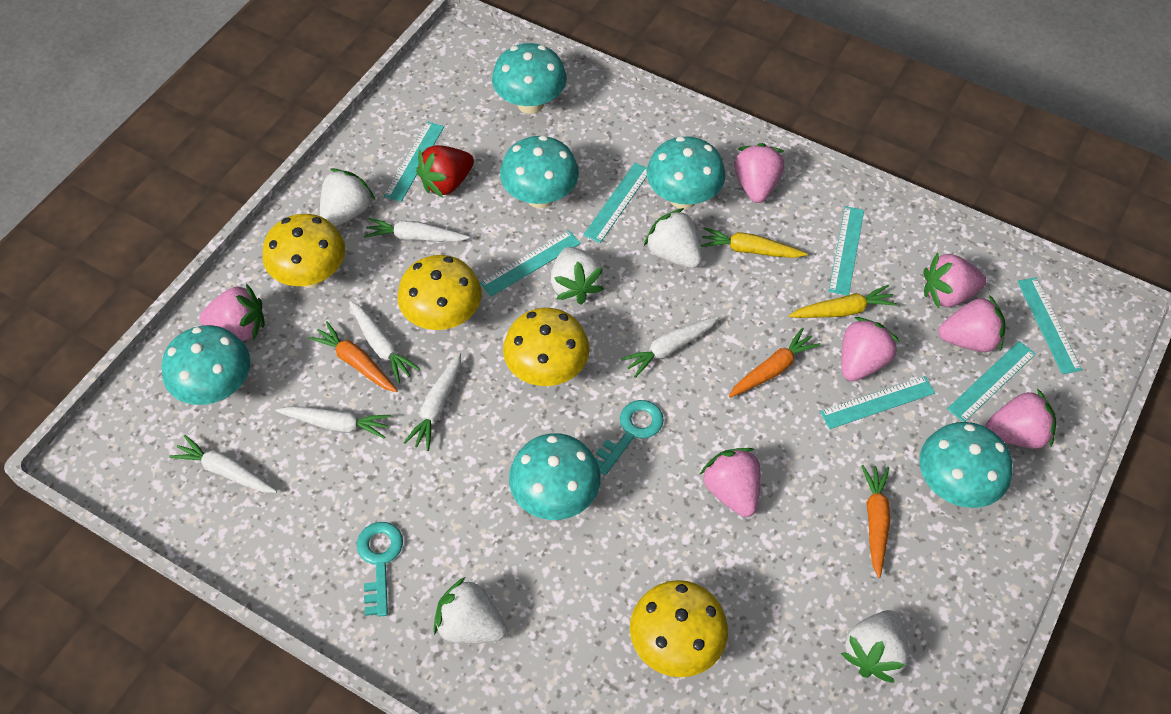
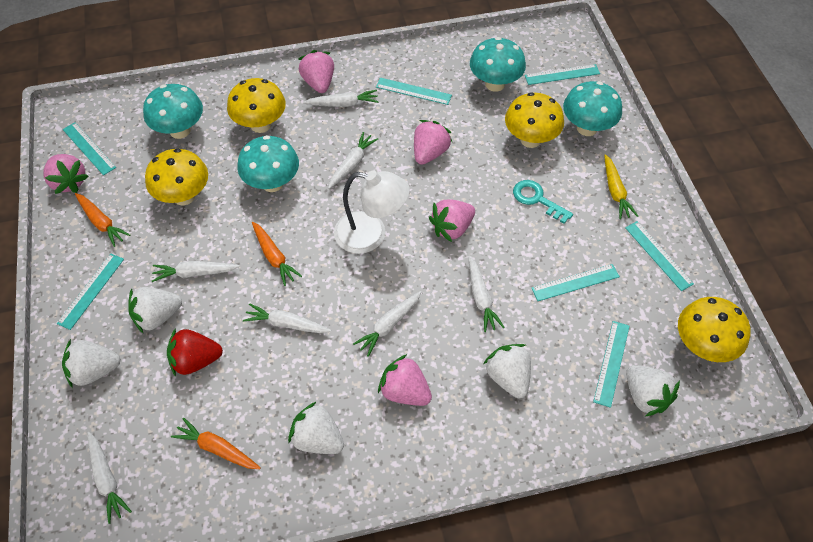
pink strawberry: 7 -> 5
turquoise key: 2 -> 1
turquoise mushroom: 6 -> 4
white carrot: 6 -> 7
white lamp: 0 -> 1
yellow carrot: 2 -> 1

